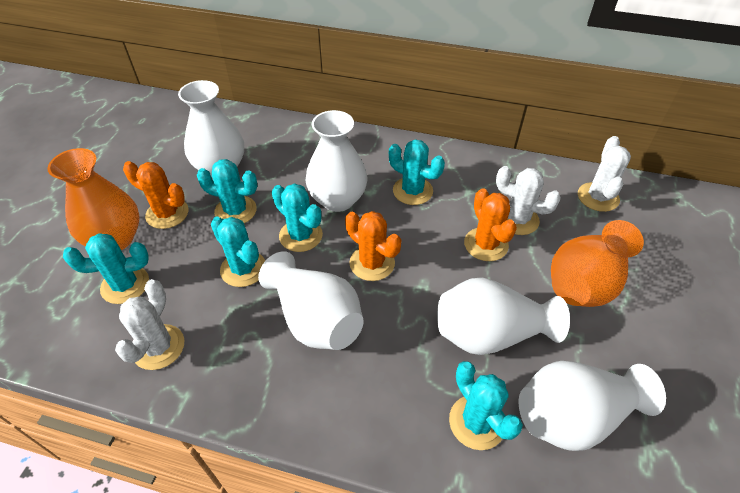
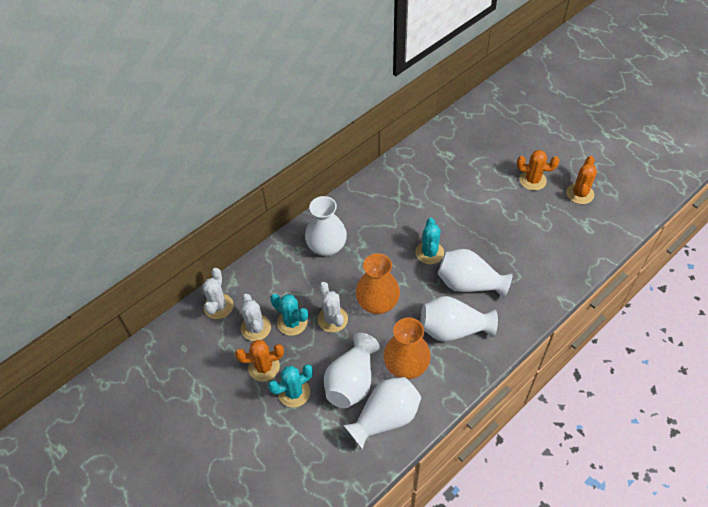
turquoise cactus: 6 -> 3

